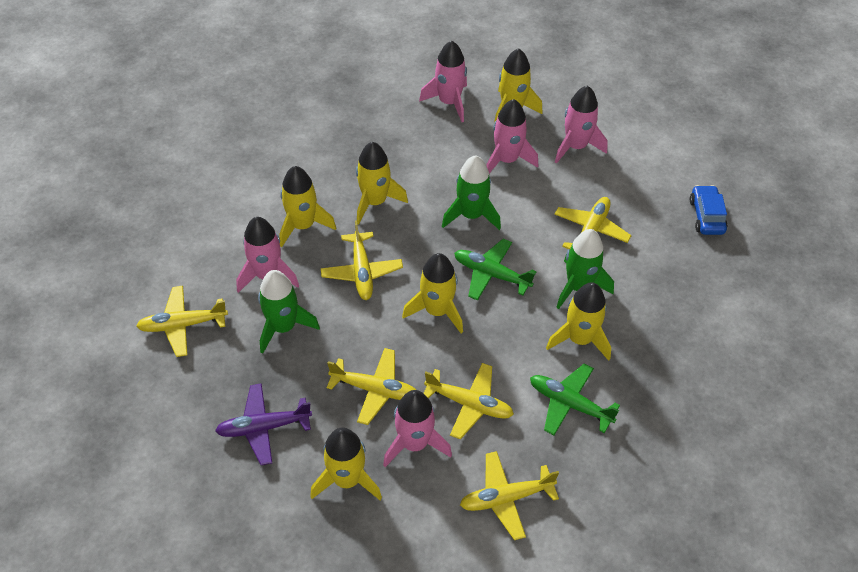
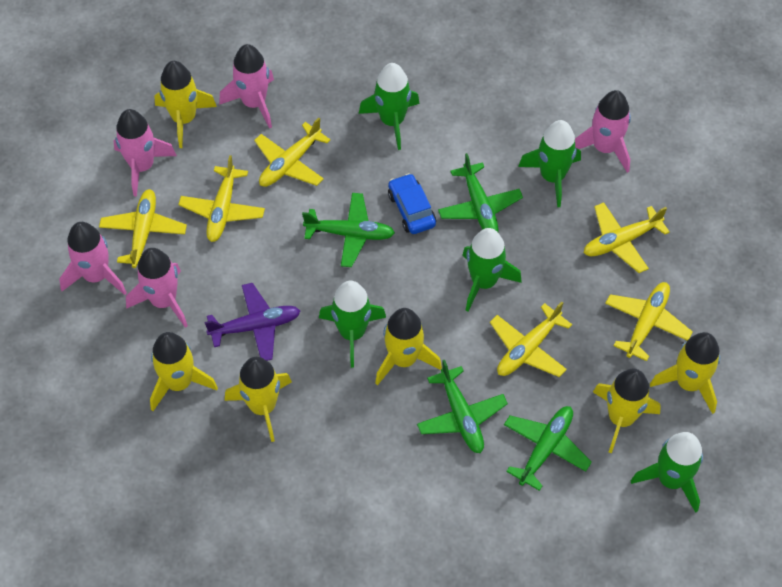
green plane: 2 -> 4
green rocket: 3 -> 5

